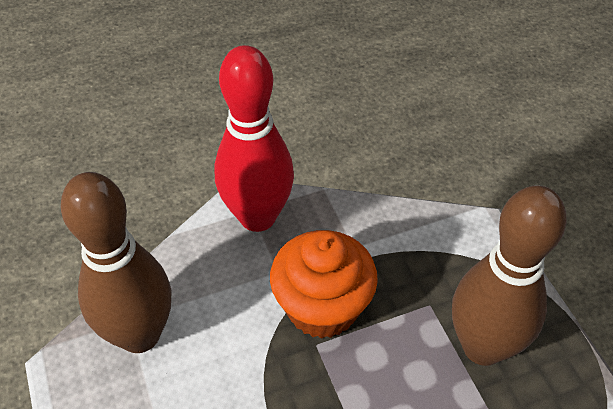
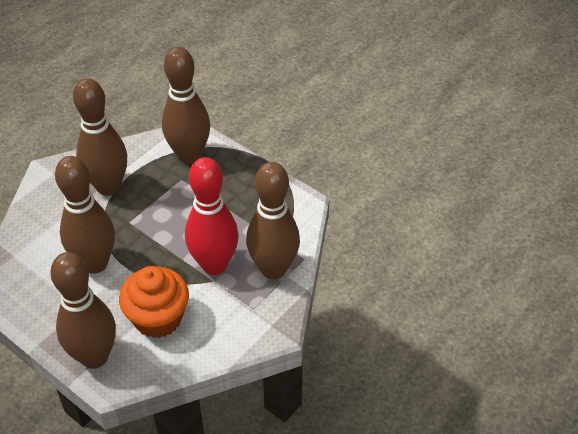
brown bowling pin: 2 -> 5

